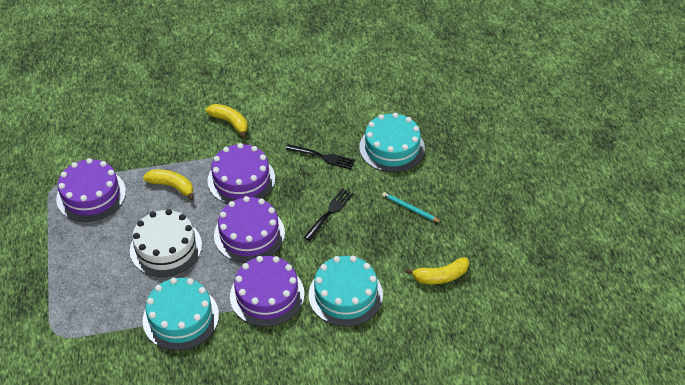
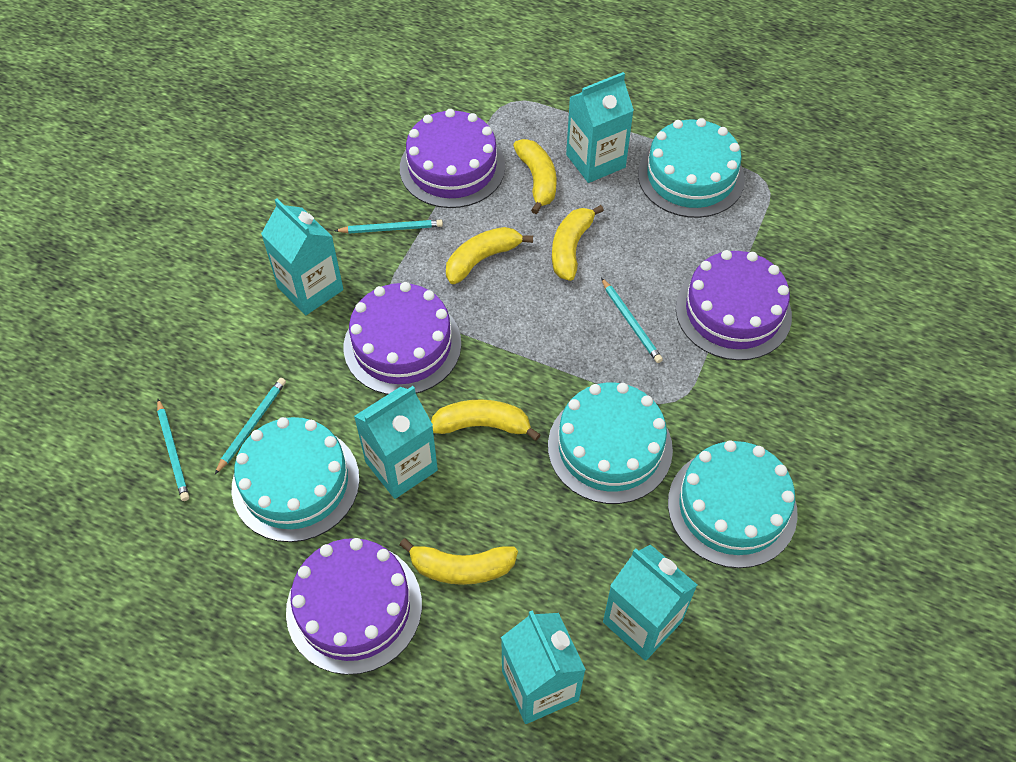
black fork: 2 -> 0
turquoise cake: 3 -> 4
turquoise carton: 0 -> 5
turquoise pencil: 1 -> 4
white cake: 1 -> 0
yellow banana: 3 -> 5

